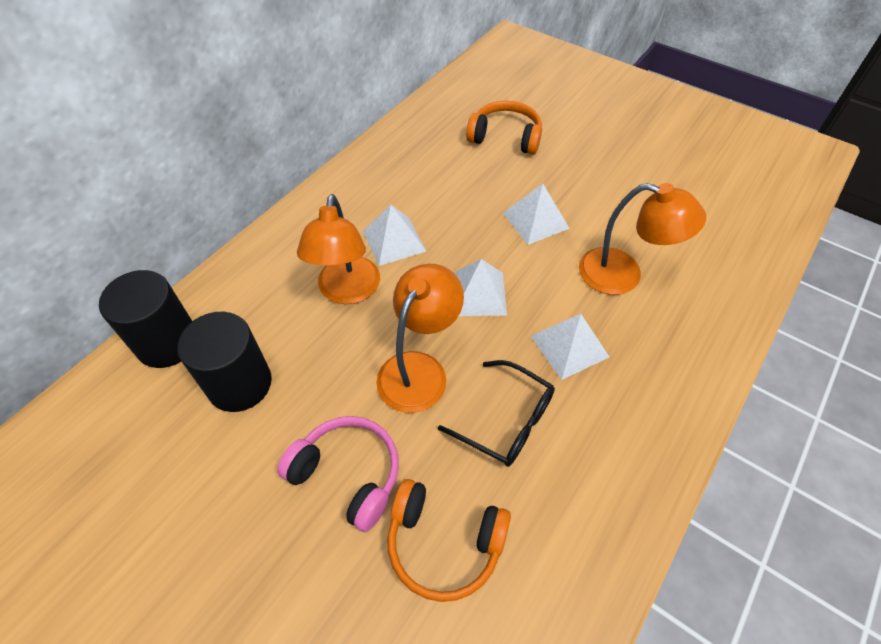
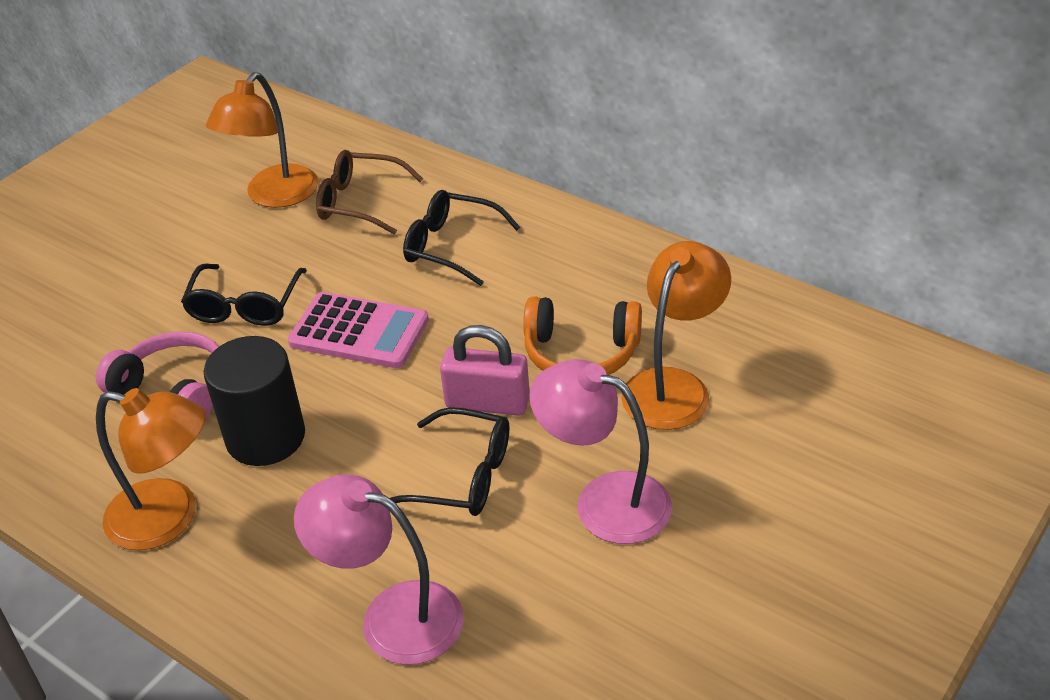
black cylinder: 2 -> 1
black glasses: 1 -> 3
brown glasses: 0 -> 1
orange headphones: 2 -> 1
pink calculator: 0 -> 1
pink lamp: 0 -> 2
pink padlock: 0 -> 1
white pyramid: 4 -> 0

